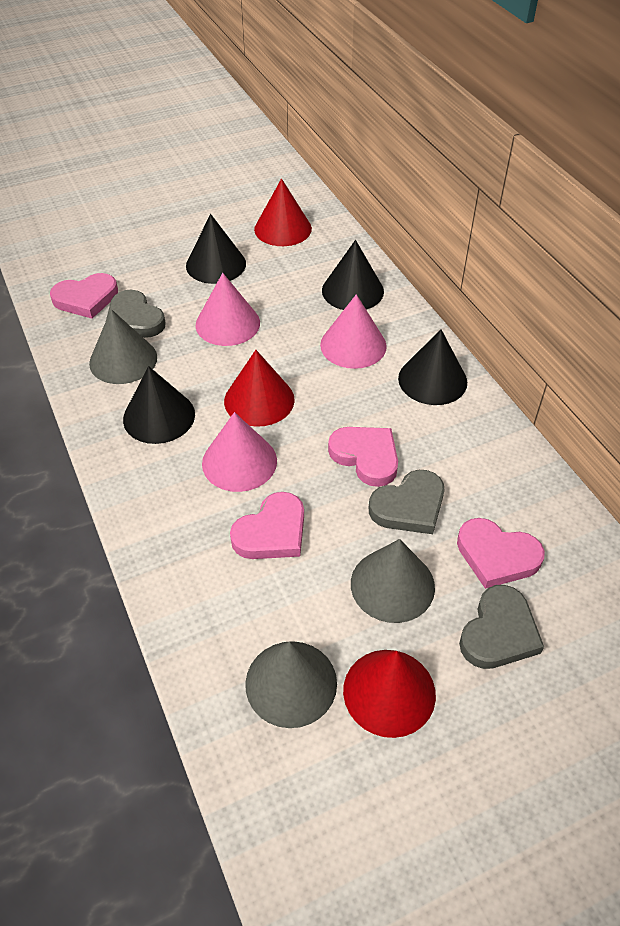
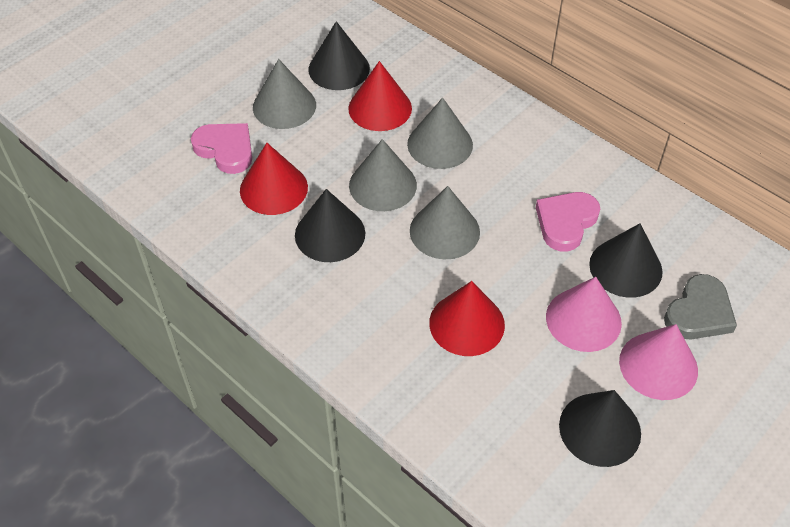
grey cone: 3 -> 4
grey heart: 3 -> 1
pink cone: 3 -> 2
pink heart: 4 -> 2

